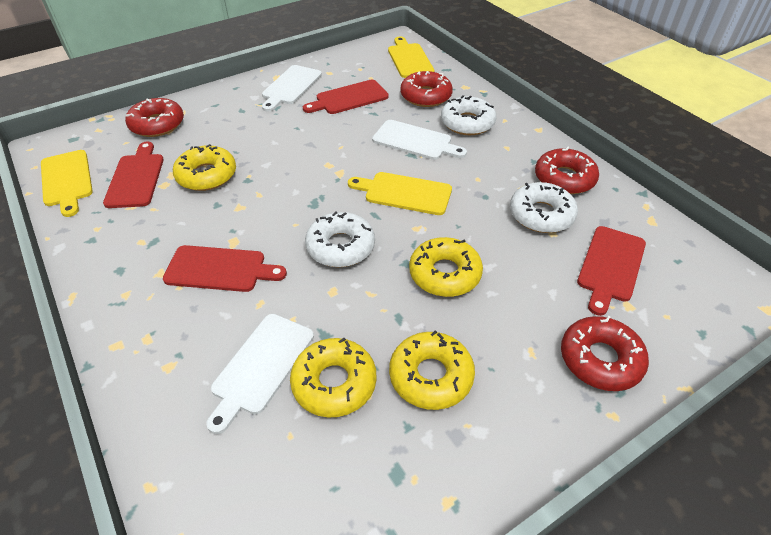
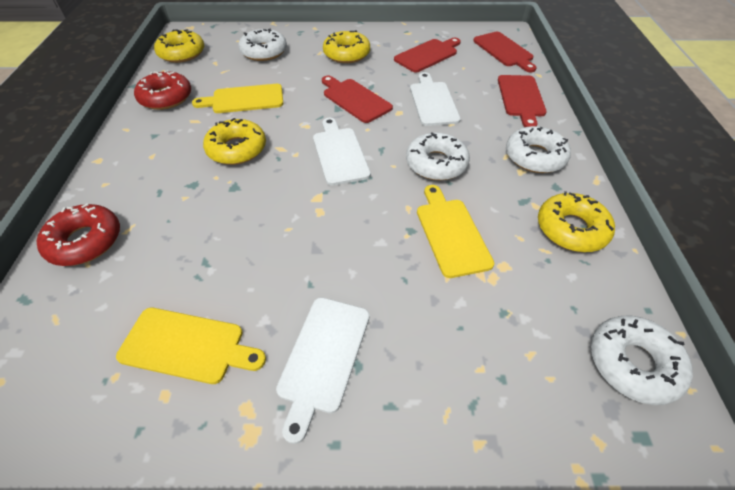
red donut: 4 -> 2
white donut: 3 -> 4

